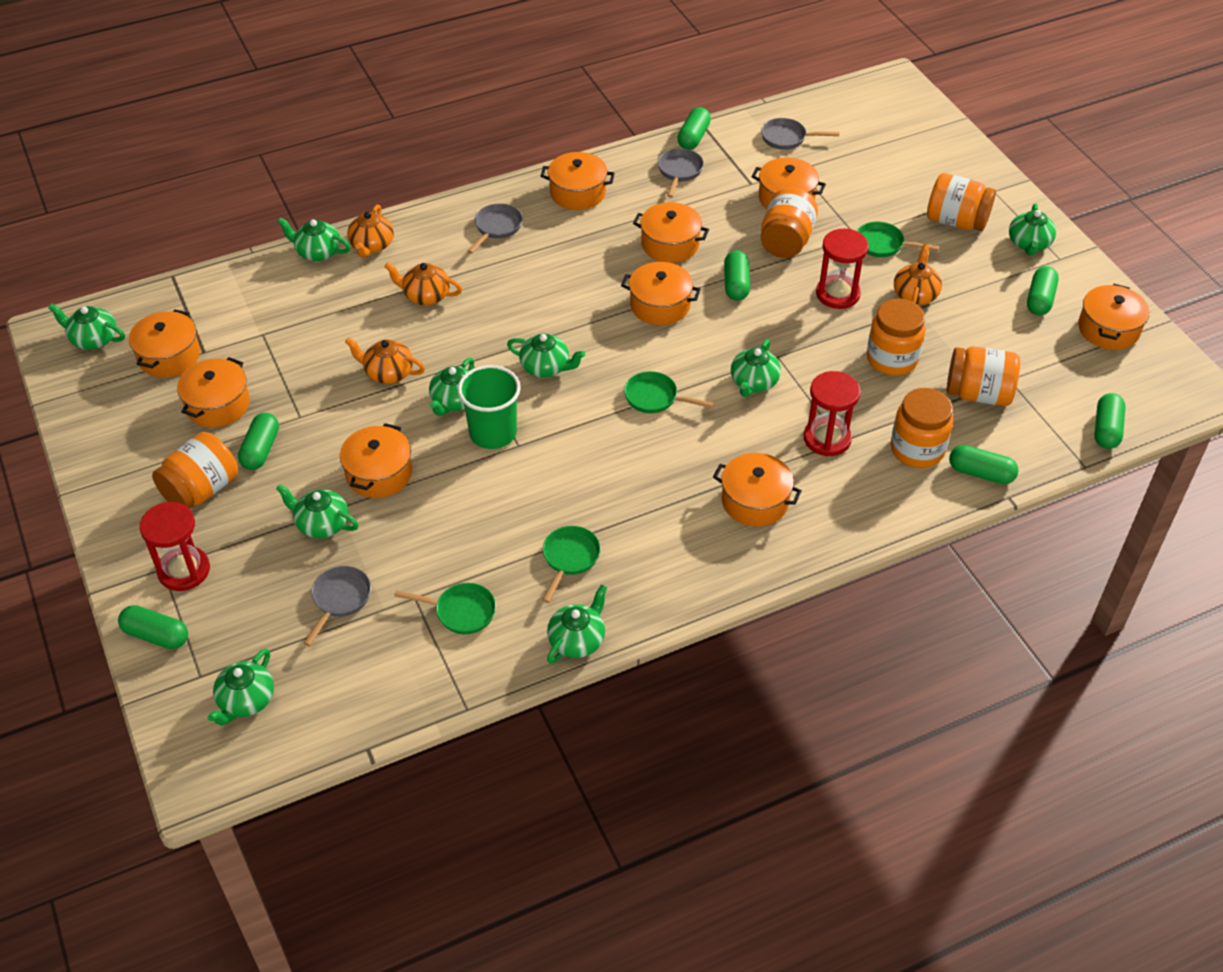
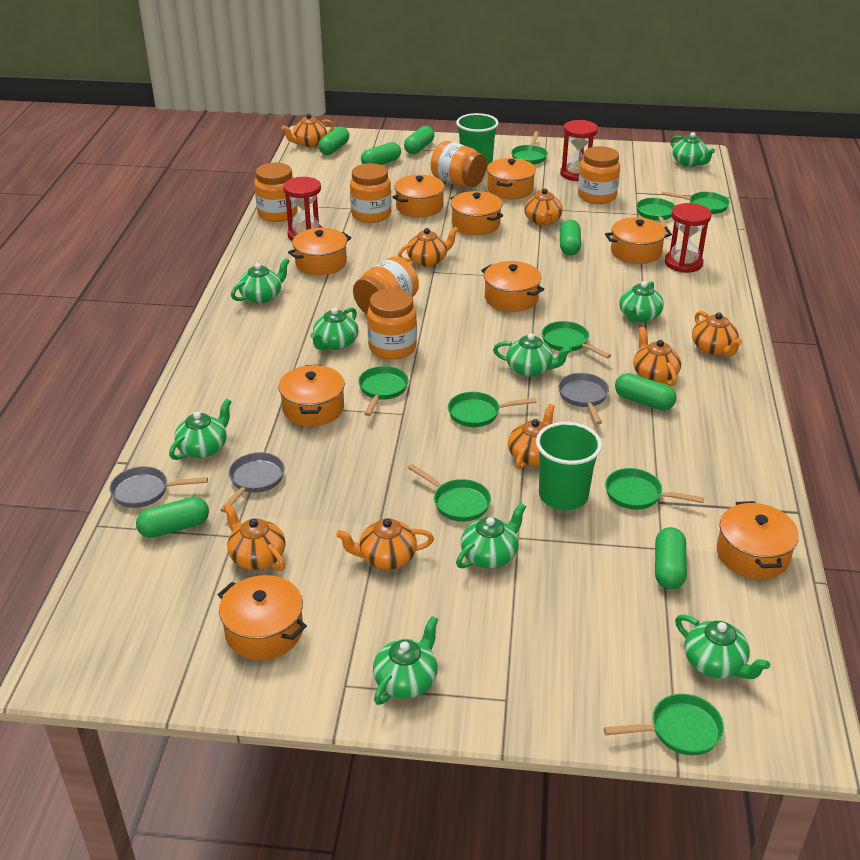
green cup: 1 -> 2
green pan: 4 -> 9
grey pan: 4 -> 3
orange teapot: 4 -> 8

